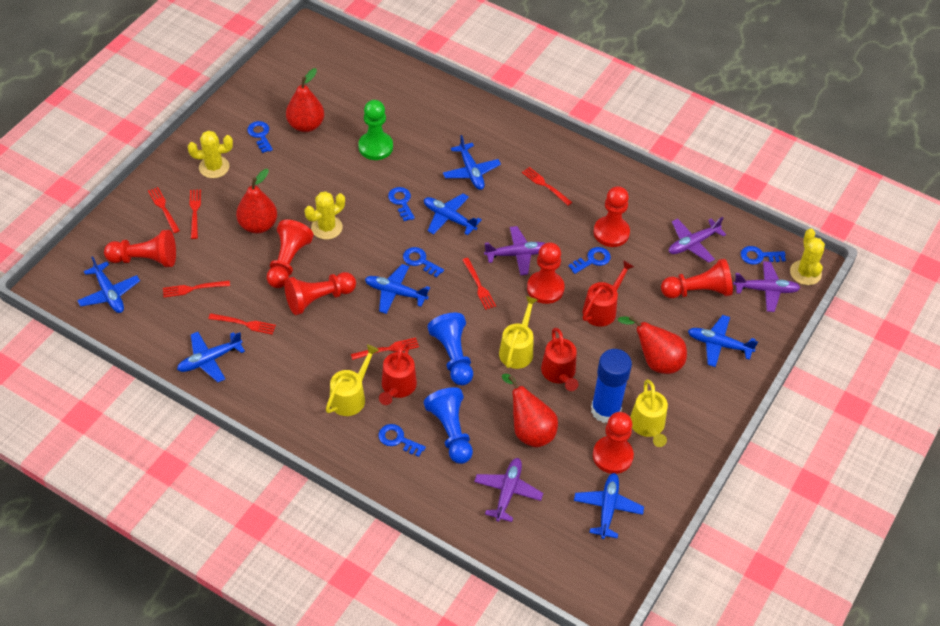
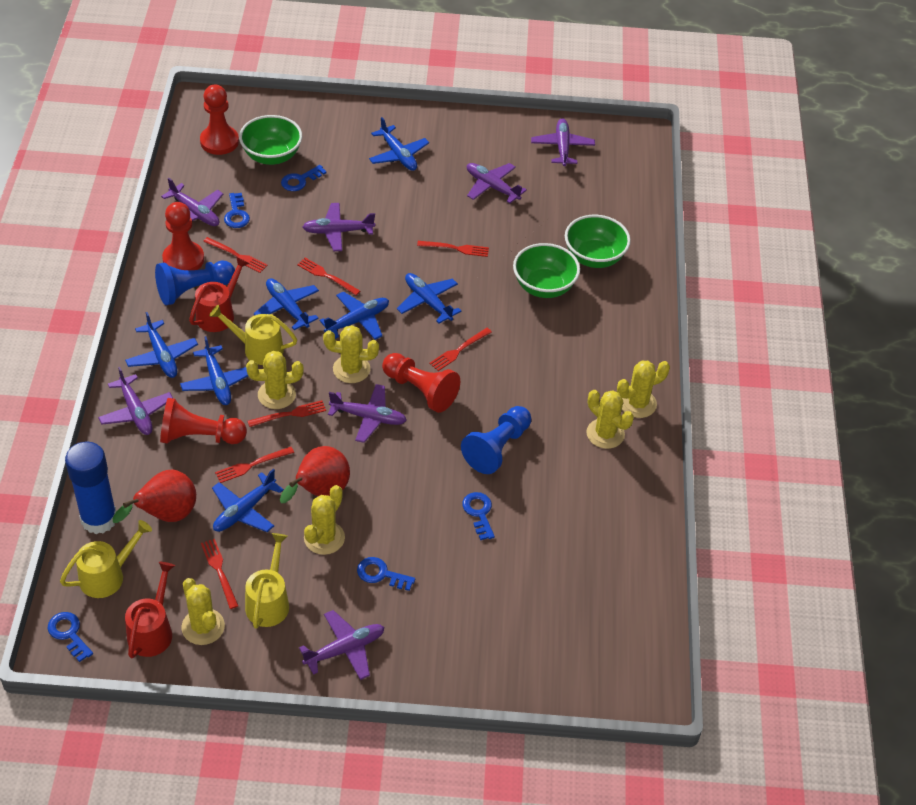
blue key: 6 -> 5
green bowl: 0 -> 3
green pawn: 1 -> 0
purple plane: 4 -> 7
red pawn: 7 -> 4
red pear: 4 -> 2
red watering can: 3 -> 2
yellow cactus: 3 -> 6

